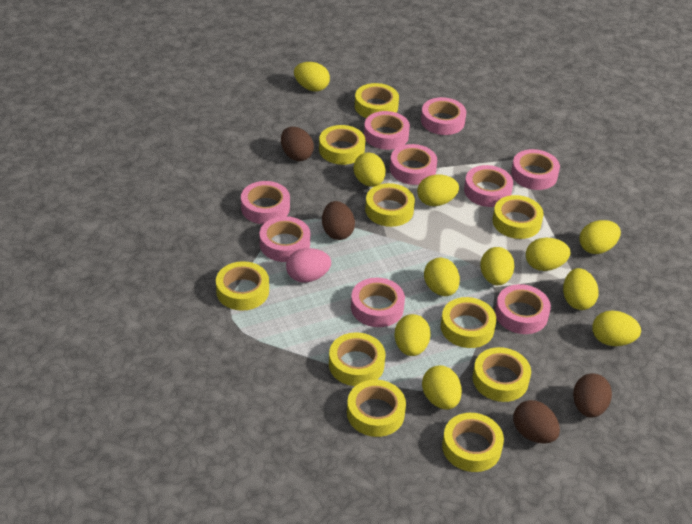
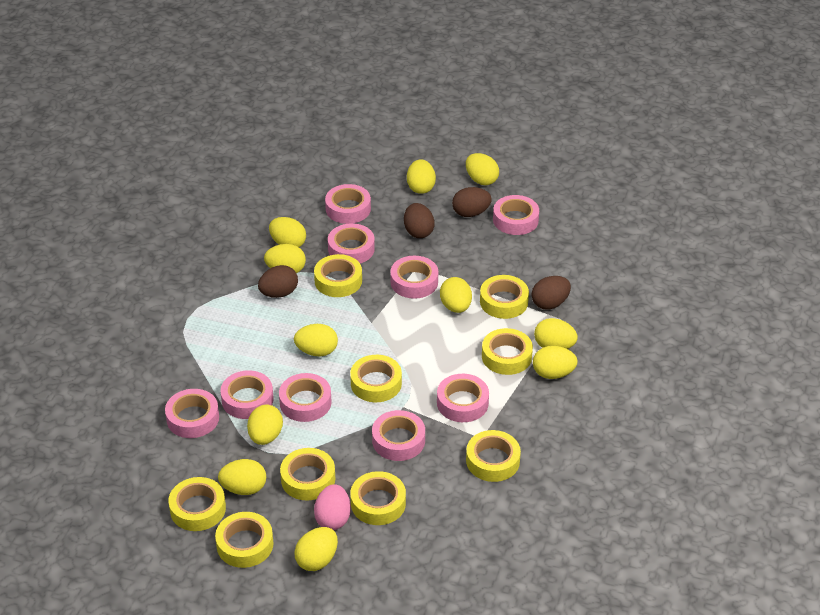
yellow tape: 10 -> 9

